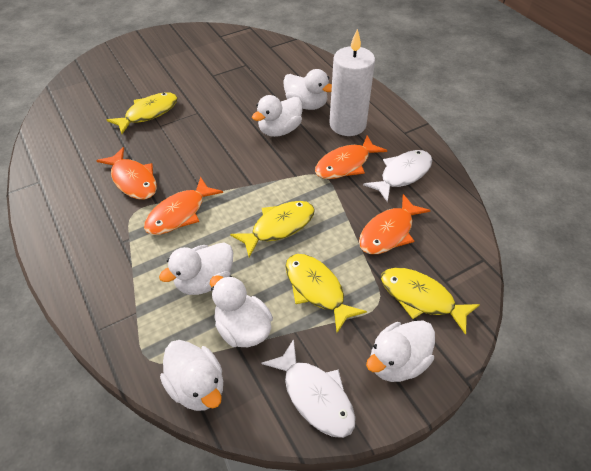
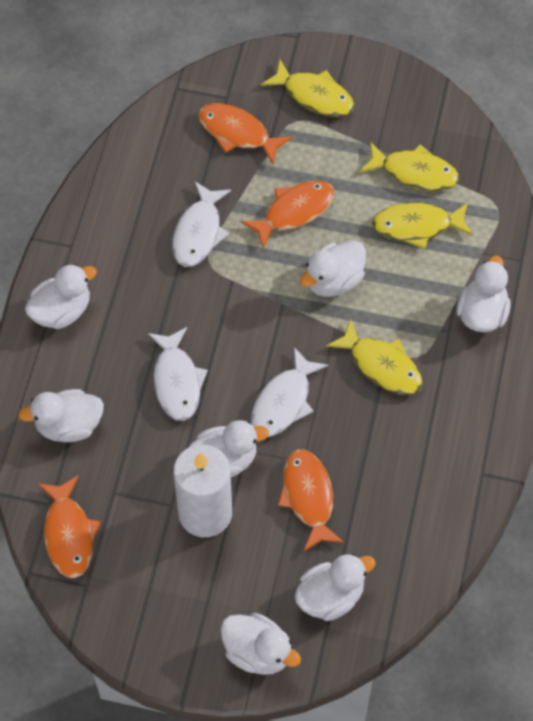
white duck: 6 -> 7
white fish: 2 -> 3

